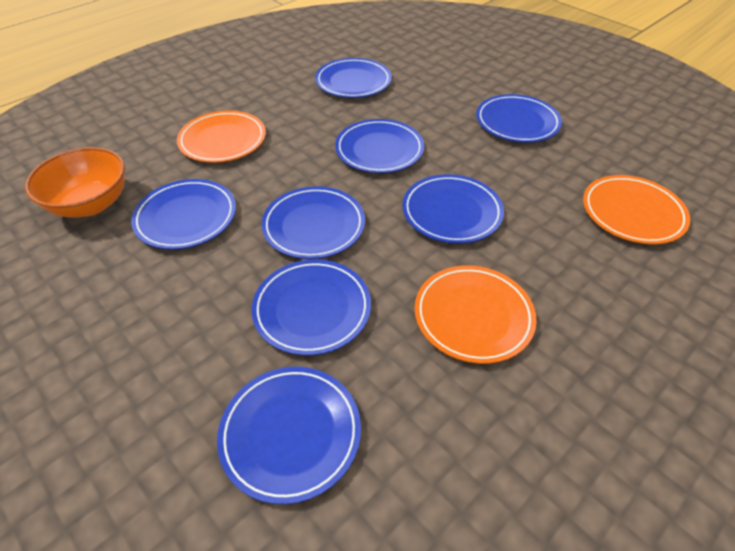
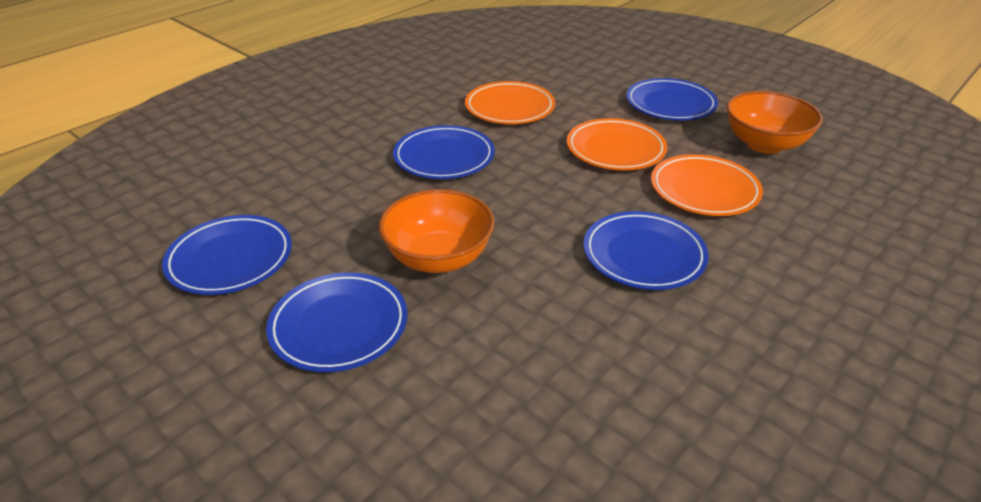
blue plate: 8 -> 5
orange bowl: 1 -> 2

